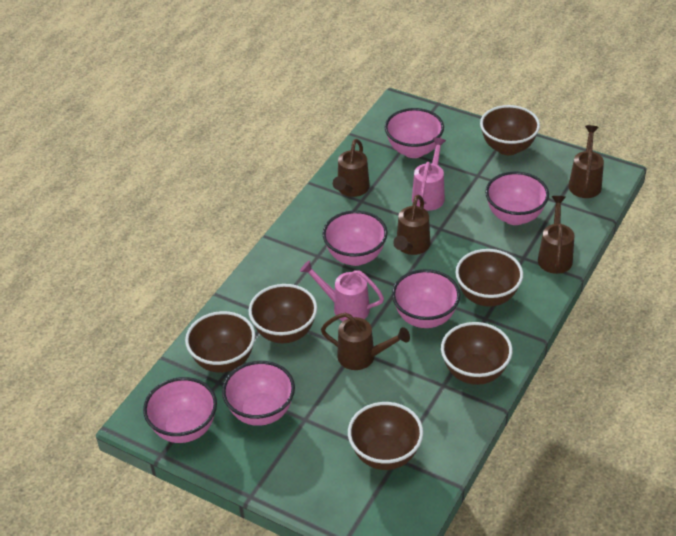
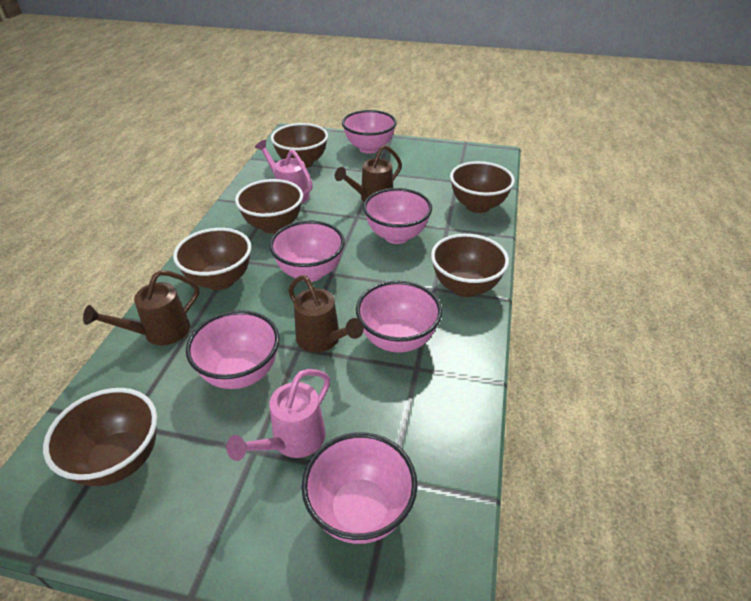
brown watering can: 5 -> 3

